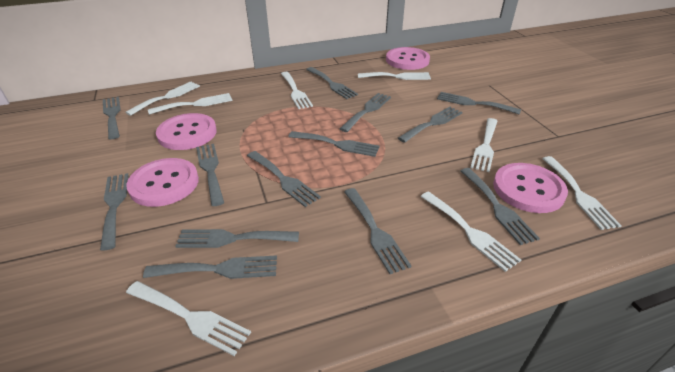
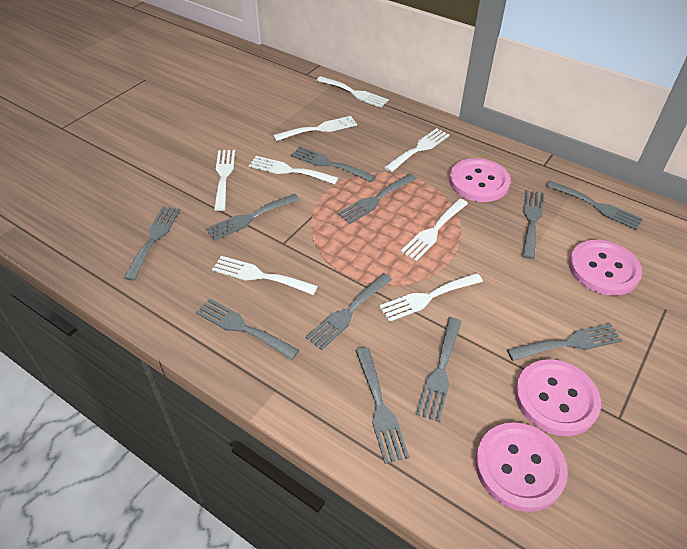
grey fork: 13 -> 11

